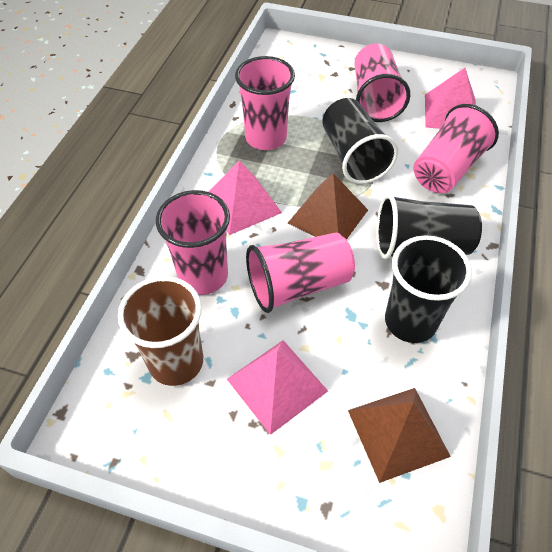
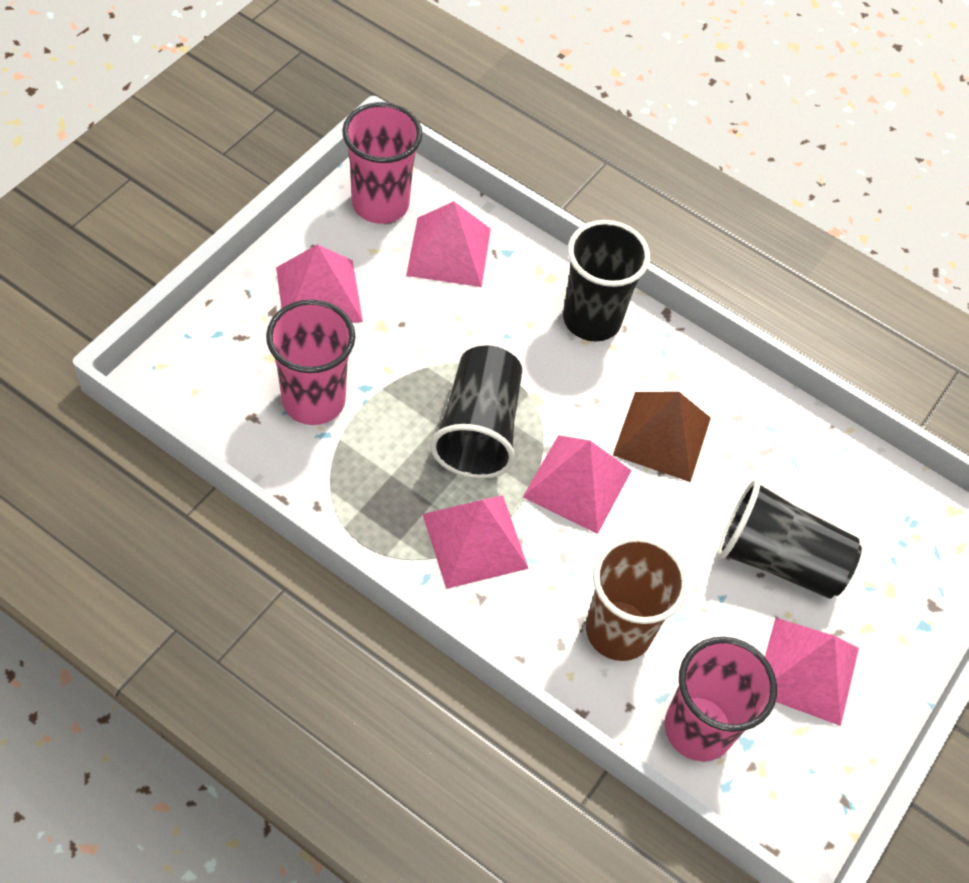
brown pyramid: 2 -> 1
pink cup: 5 -> 3
pink pyramid: 3 -> 5

